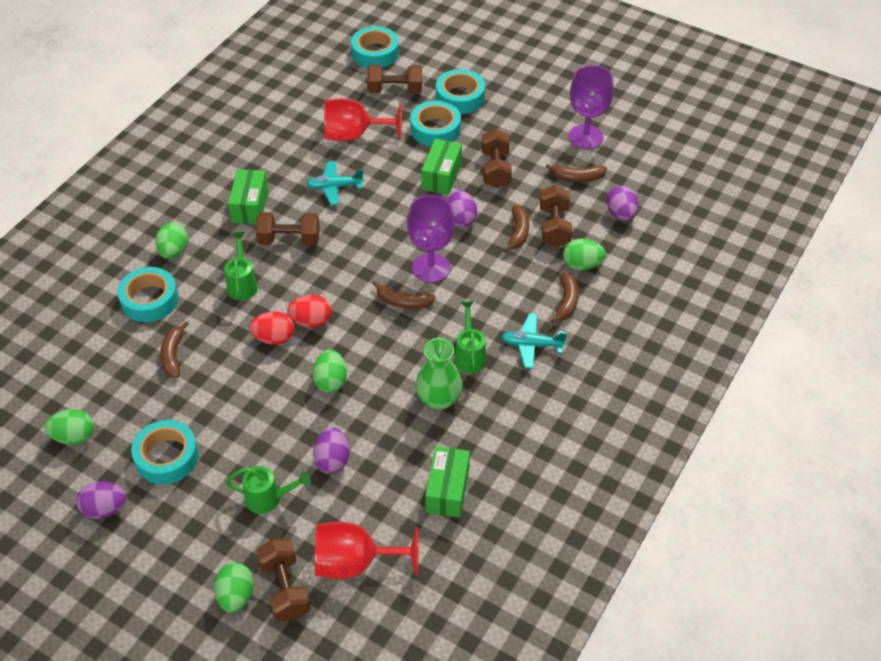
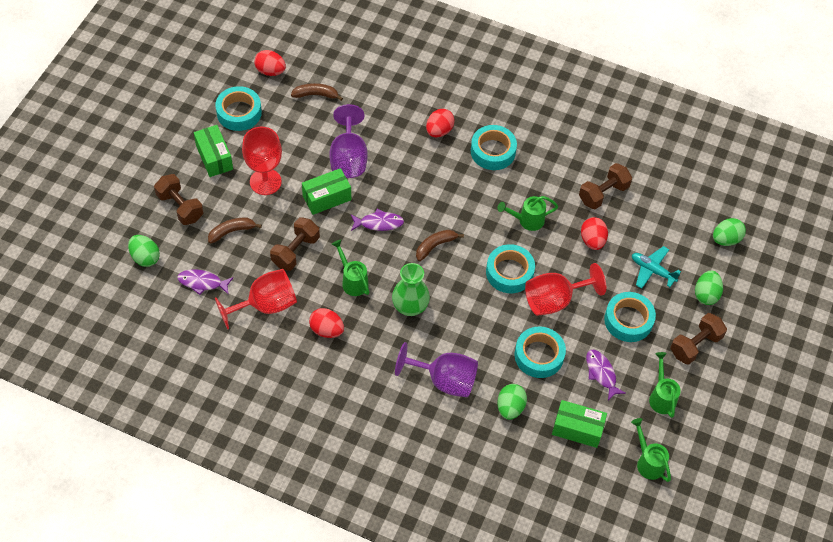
brown banana: 5 -> 3
brown dumbbell: 5 -> 4
green egg: 5 -> 4
green watering can: 3 -> 4
purple egg: 4 -> 0
purple fish: 0 -> 3
red egg: 2 -> 4
red goblet: 2 -> 3
turquoise plane: 2 -> 1

